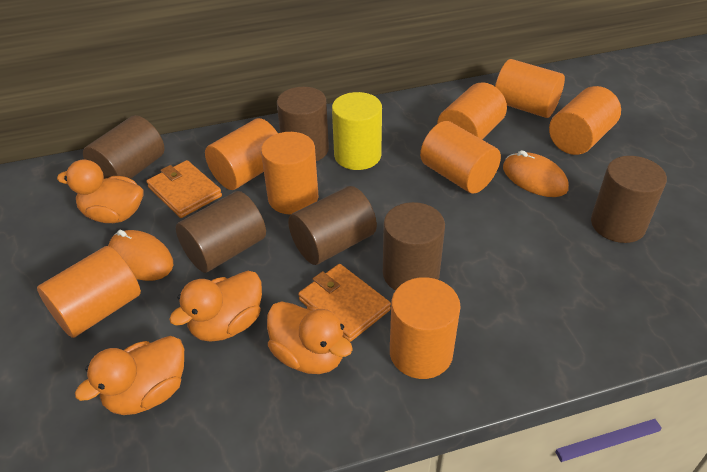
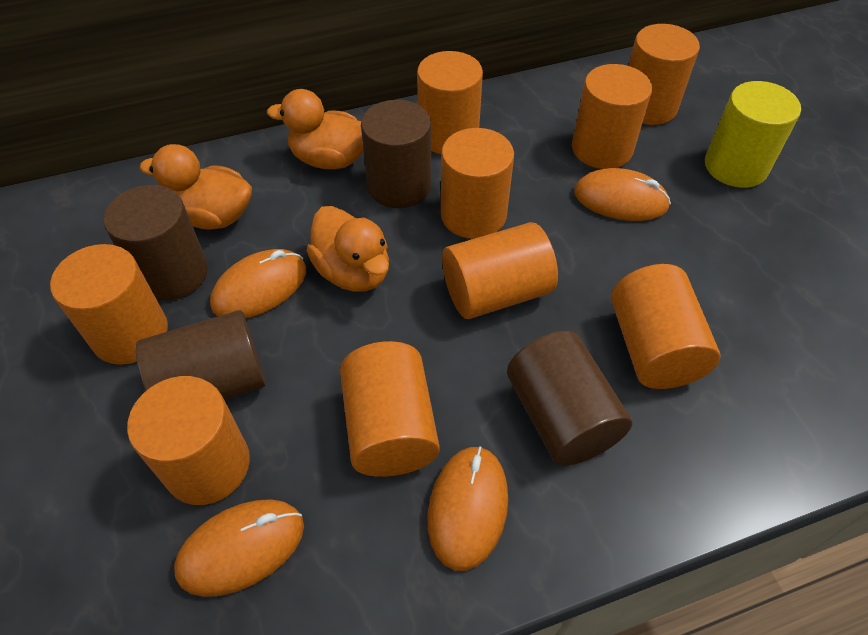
brown cylinder: 6 -> 4
orange cylinder: 8 -> 9
orange duck: 4 -> 3
orange mouse: 2 -> 4
orange wallet: 2 -> 0

